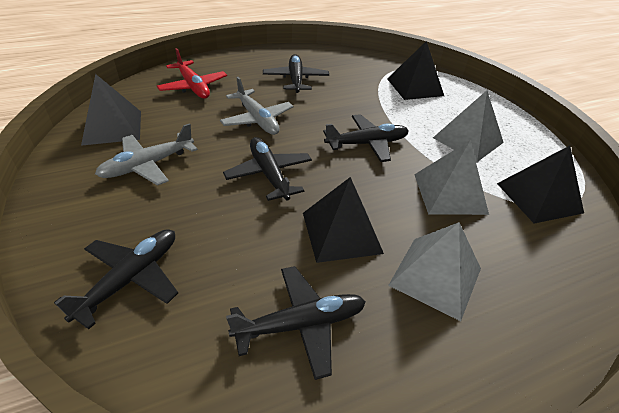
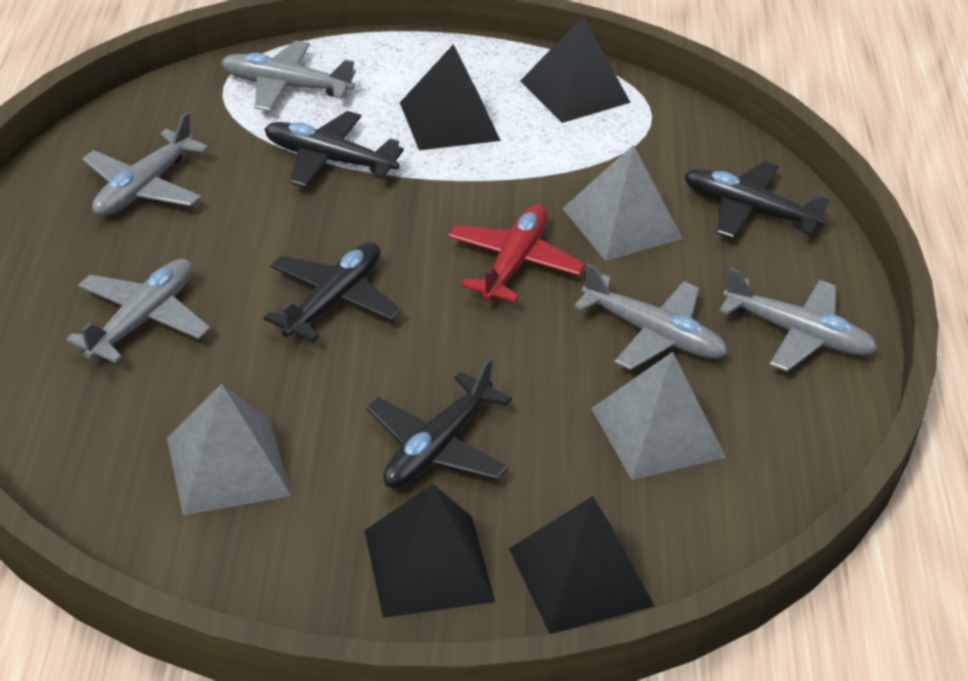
black plane: 5 -> 4
grey plane: 2 -> 5

